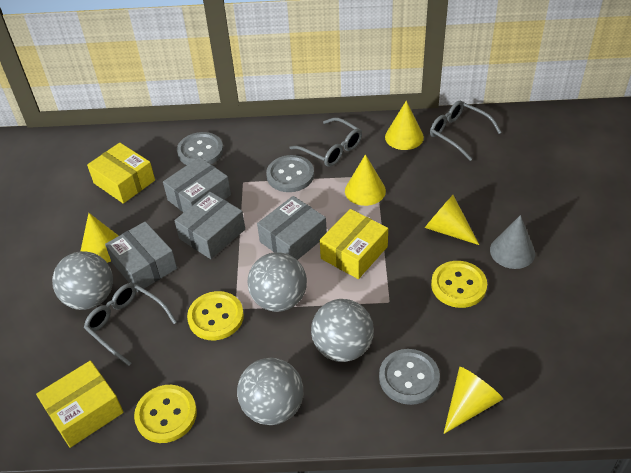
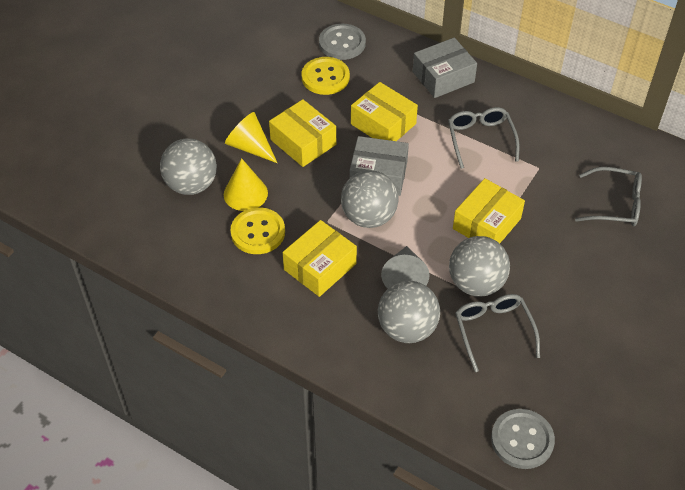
grey box: 4 -> 2
grey button: 3 -> 2
yellow box: 3 -> 4
yellow button: 3 -> 2
yellow cone: 5 -> 2

